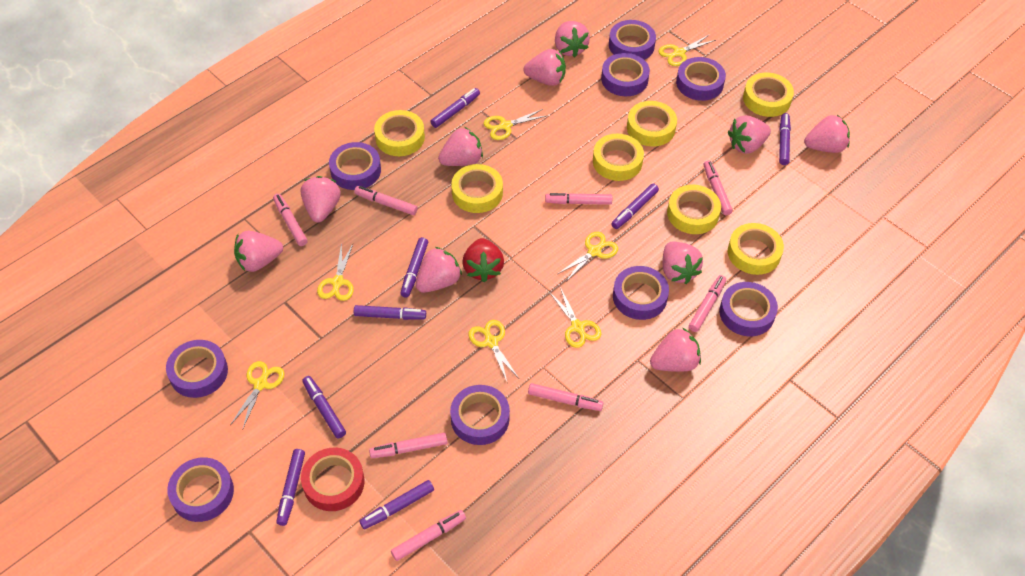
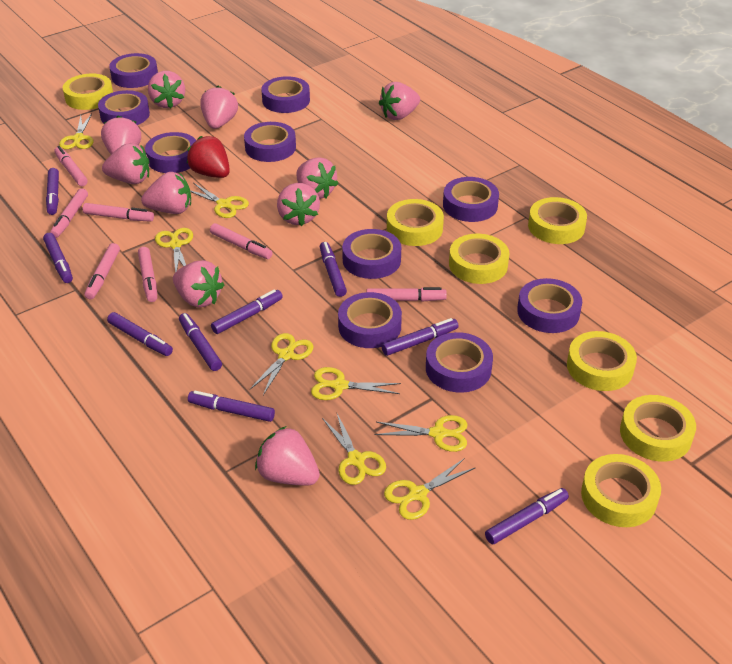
pink marker: 8 -> 7
purple marker: 8 -> 9
purple tape: 9 -> 10
red tape: 1 -> 0
yellow scissors: 7 -> 8

